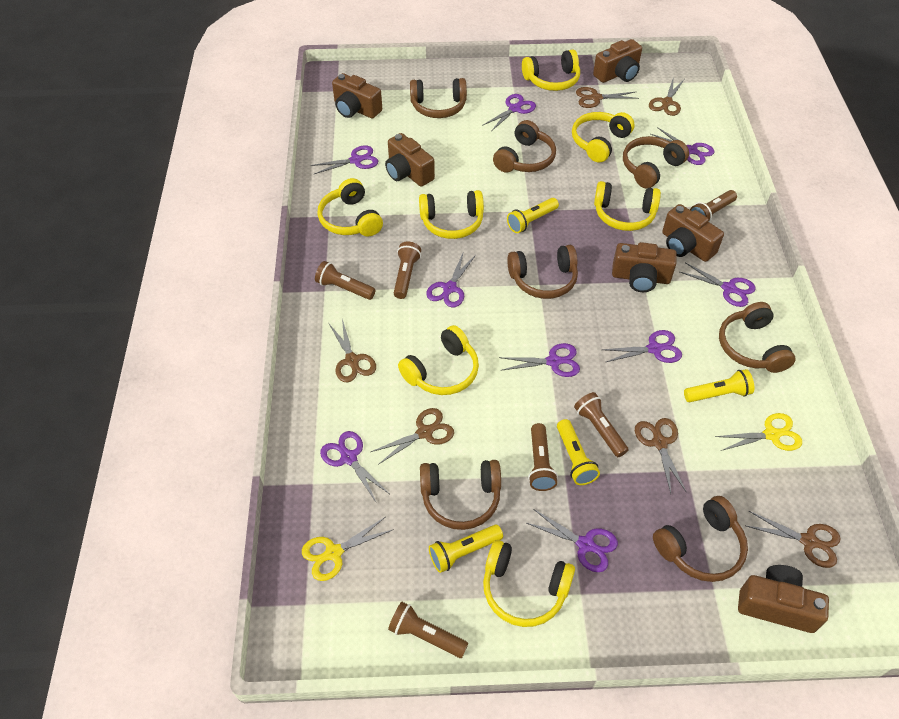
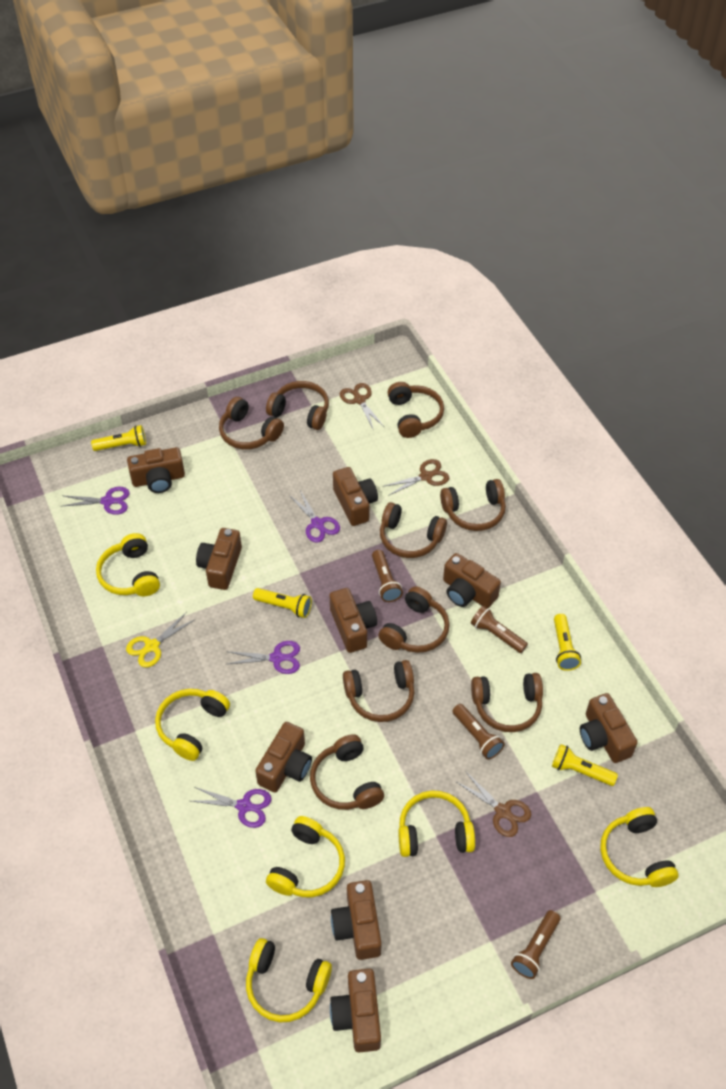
brown camera: 6 -> 9
brown flashlight: 6 -> 4
brown headphones: 7 -> 9
brown scissors: 6 -> 3
purple scissors: 9 -> 4
yellow headphones: 7 -> 6
yellow scissors: 2 -> 1

